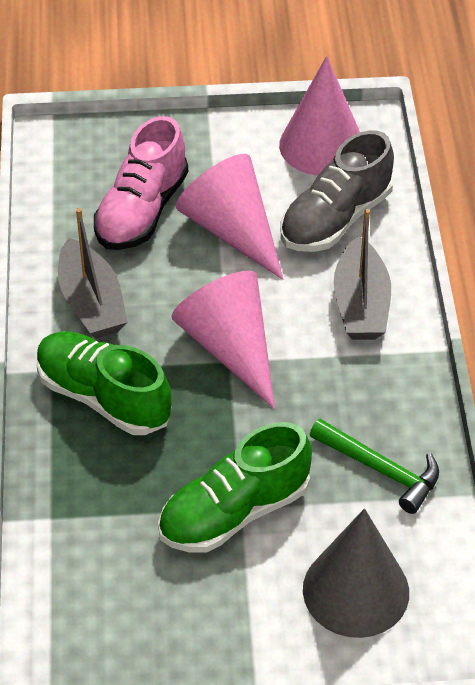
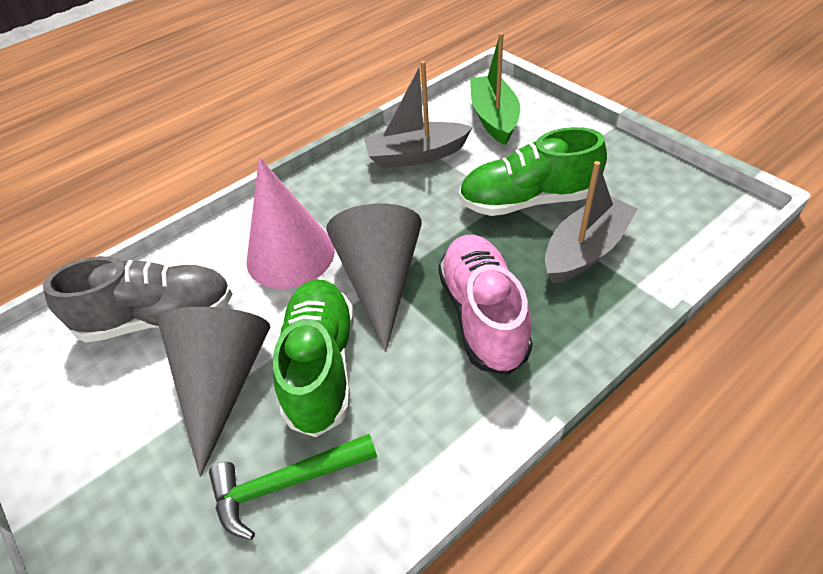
green boat: 0 -> 1
grey cone: 1 -> 2
pink cone: 3 -> 1

